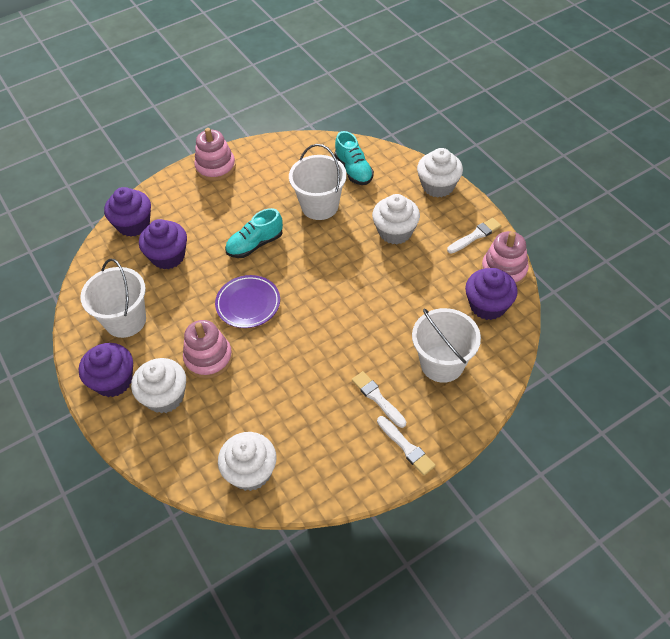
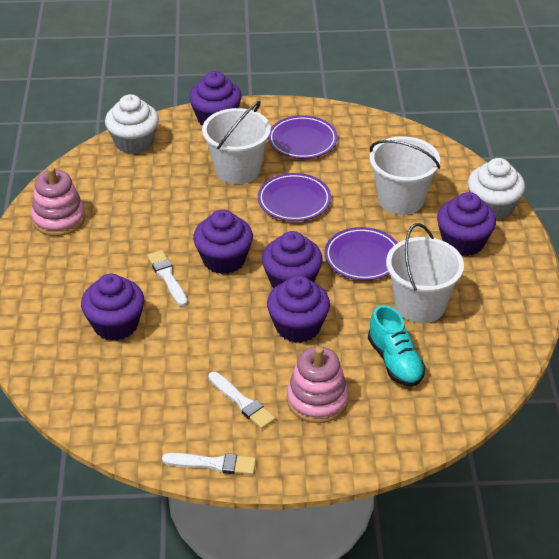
pink stacking toy: 3 -> 2
purple cupcake: 4 -> 6
purple plate: 1 -> 3
turquoise shoe: 2 -> 1
white cupcake: 4 -> 2

